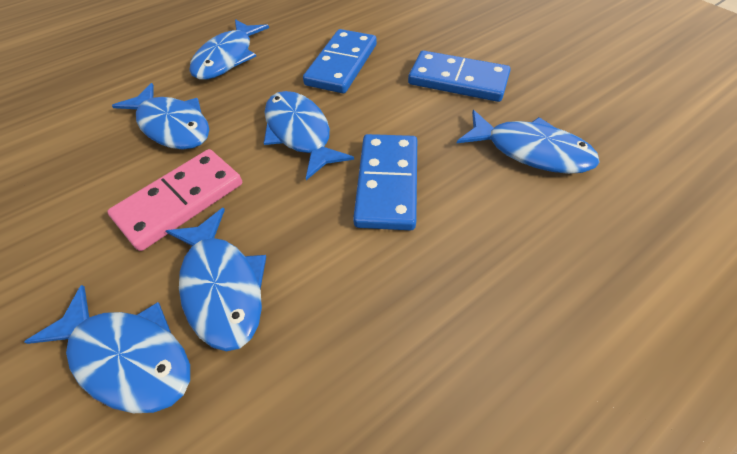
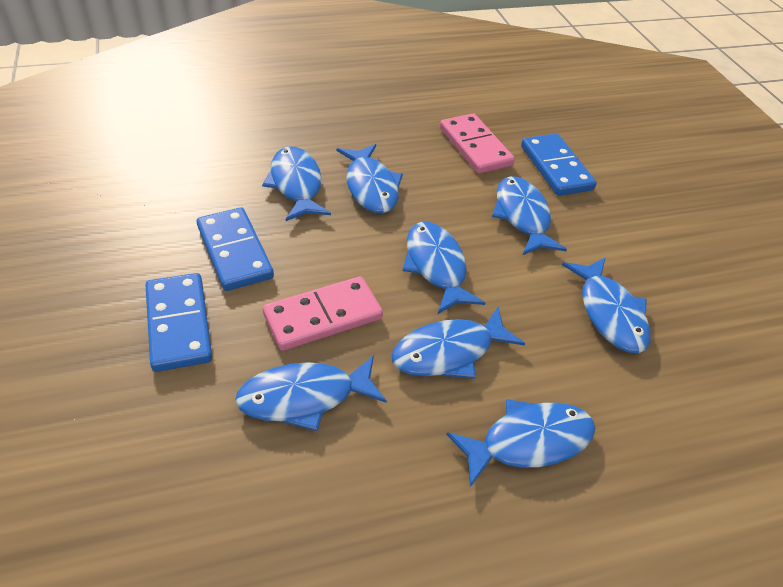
blue fish: 6 -> 8
pink domino: 1 -> 2

